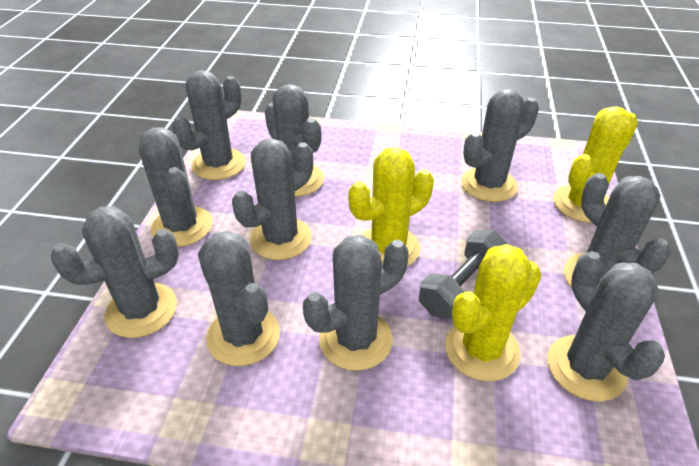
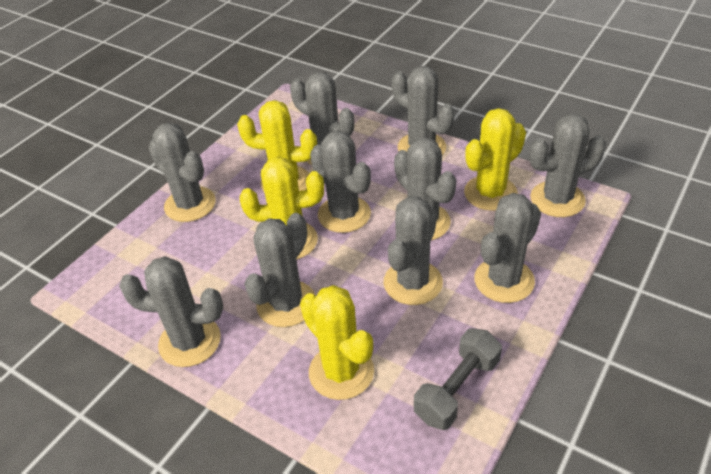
yellow cactus: 3 -> 4

